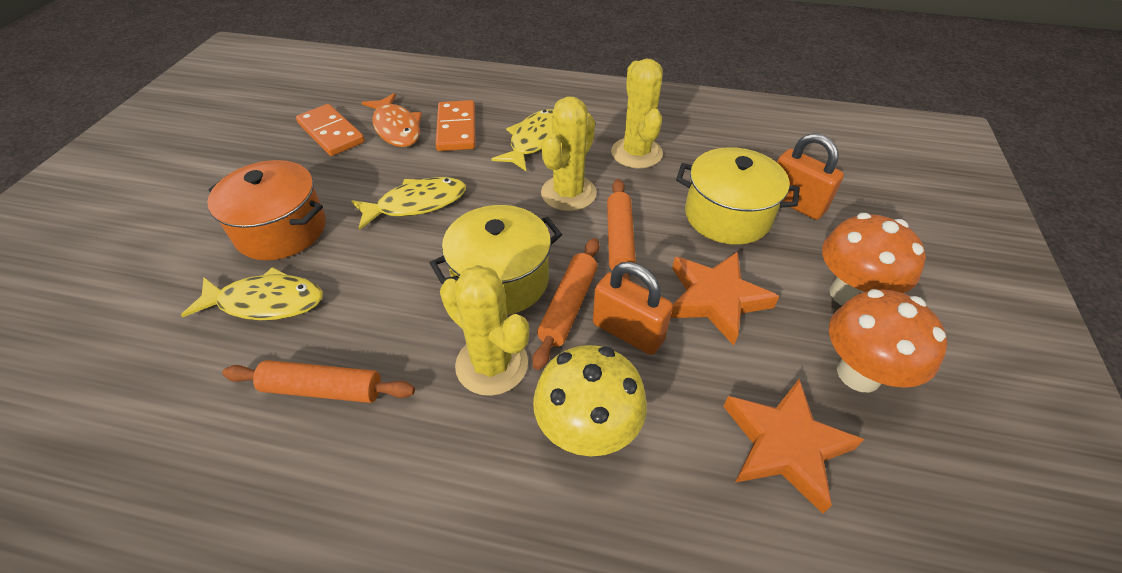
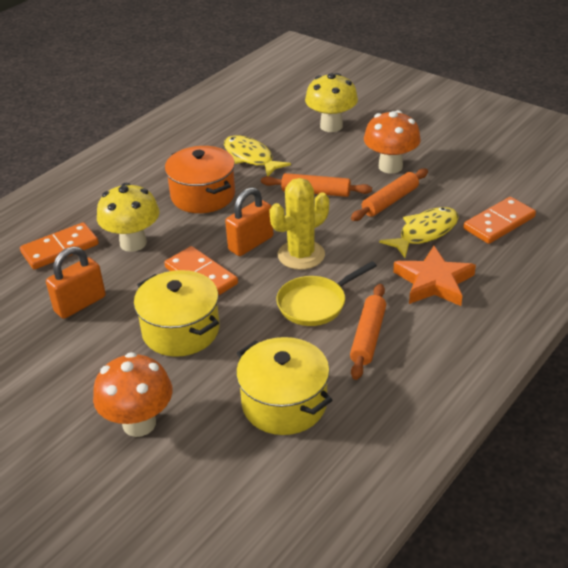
orange domino: 2 -> 3
orange fish: 1 -> 0
orange star: 2 -> 1
yellow cactus: 3 -> 1
yellow fish: 3 -> 2
yellow mushroom: 1 -> 2
yellow pan: 0 -> 1

